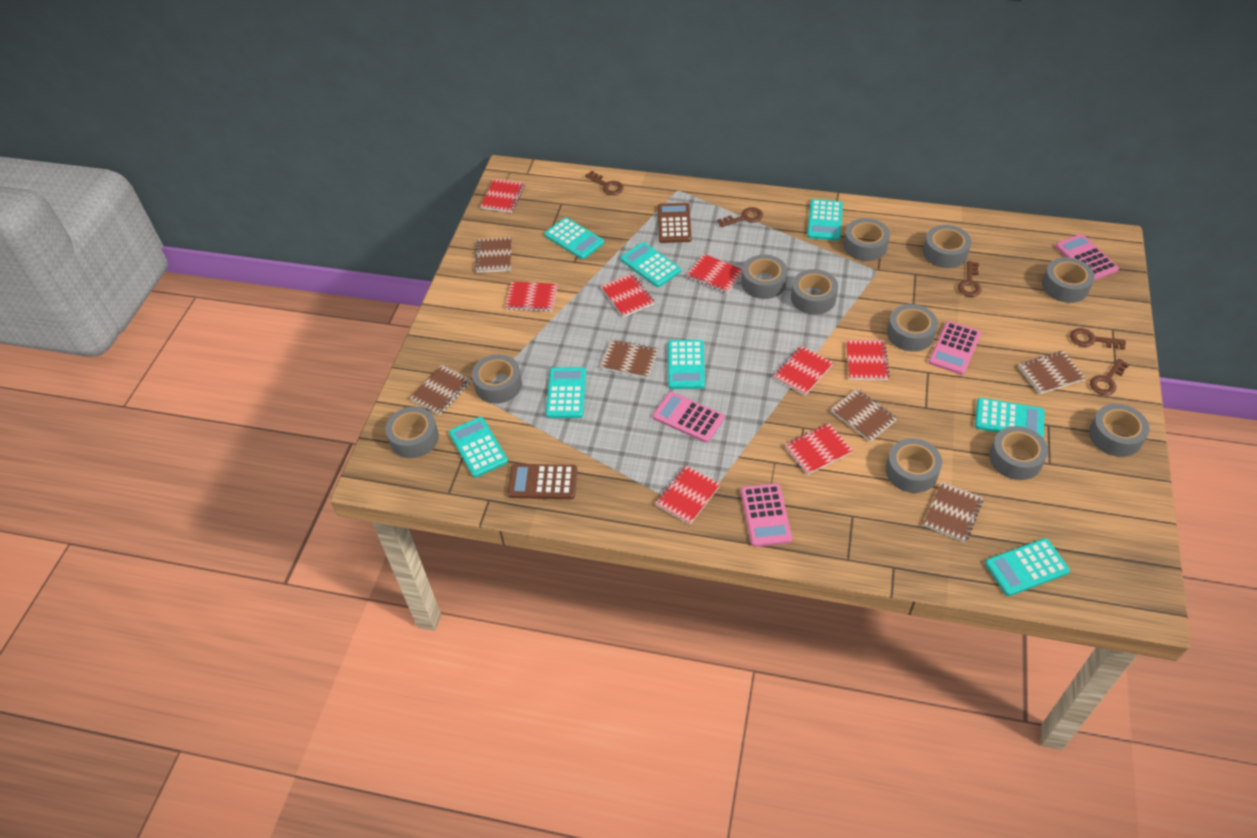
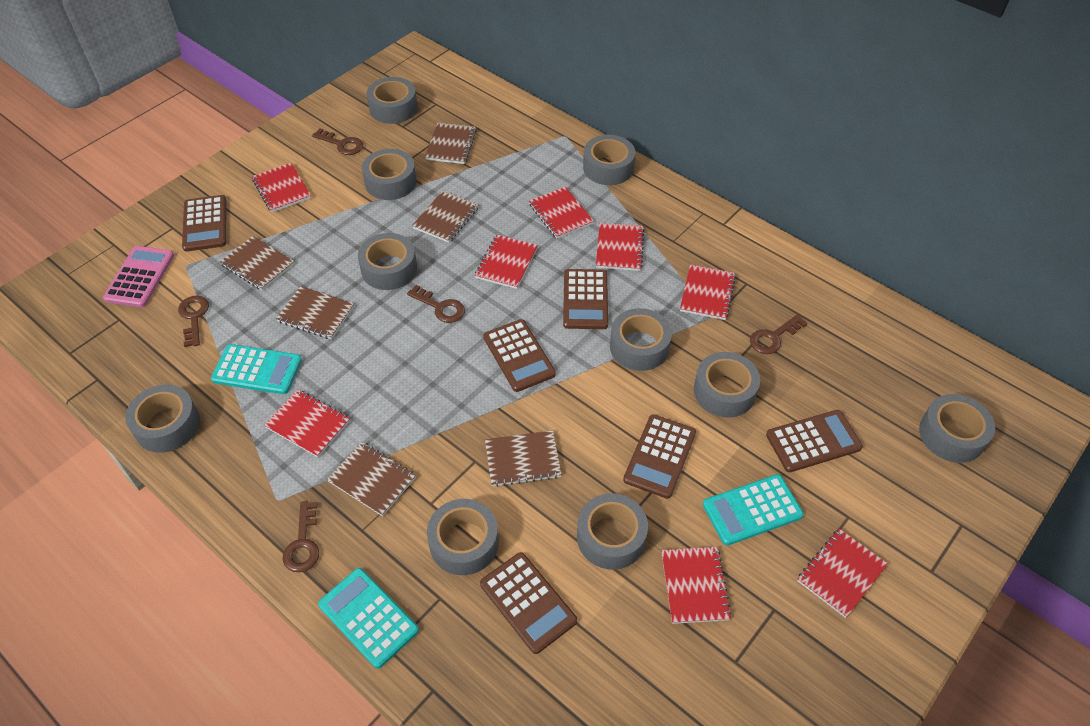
brown calculator: 2 -> 6
grey tape: 11 -> 10
pink calculator: 4 -> 1
turquoise calculator: 8 -> 3

